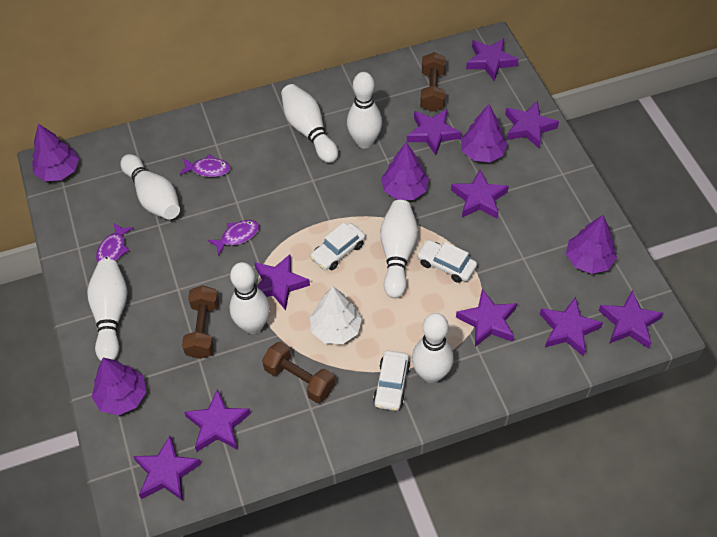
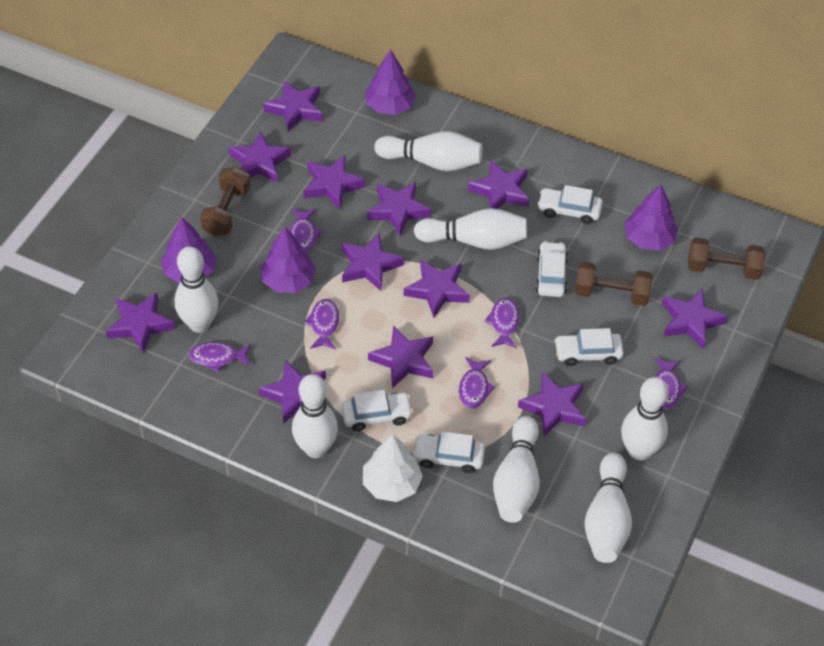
purple fish: 3 -> 6
purple star: 10 -> 12
purple tree: 5 -> 4
white car: 3 -> 5

